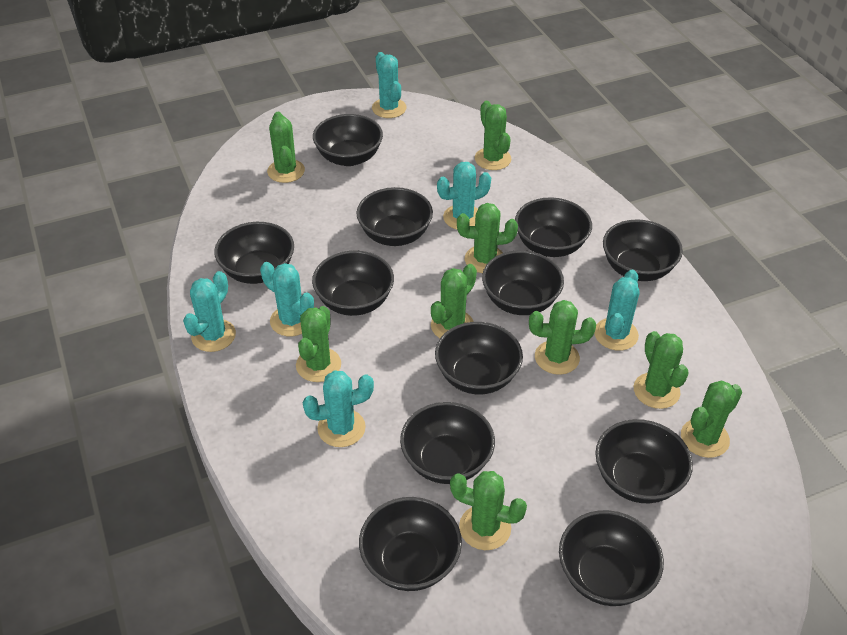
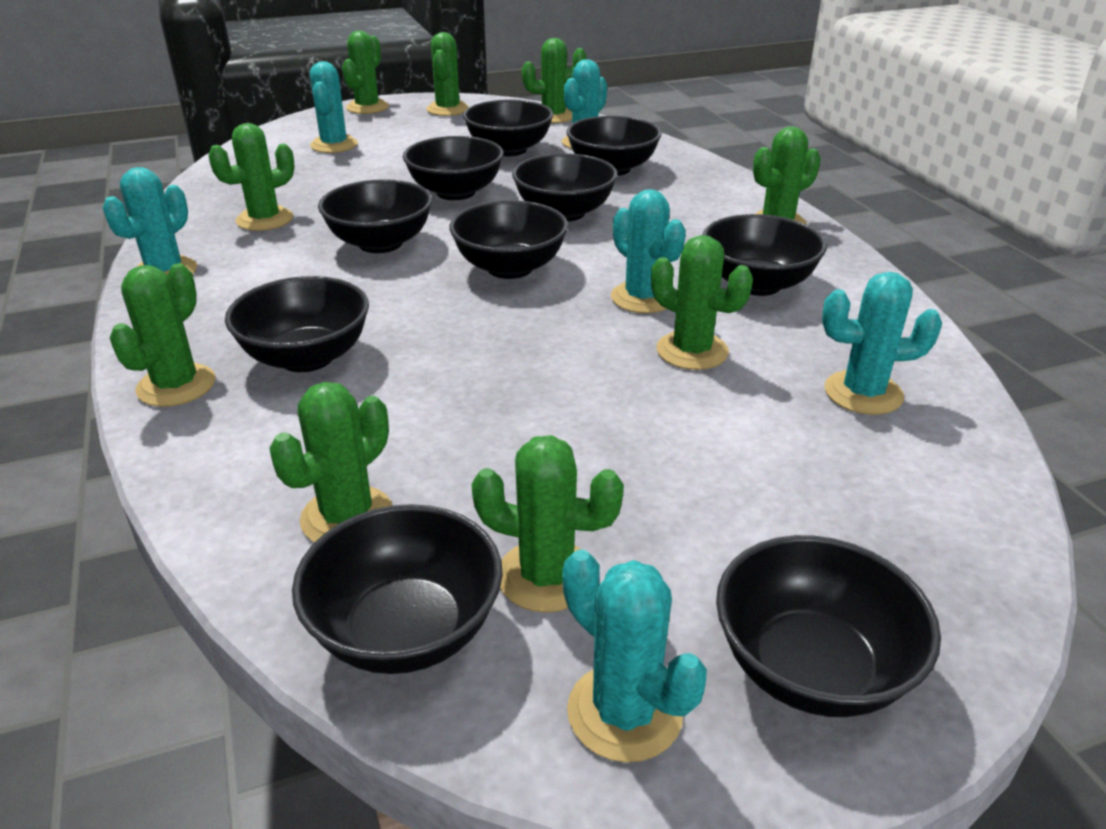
black bowl: 12 -> 10

